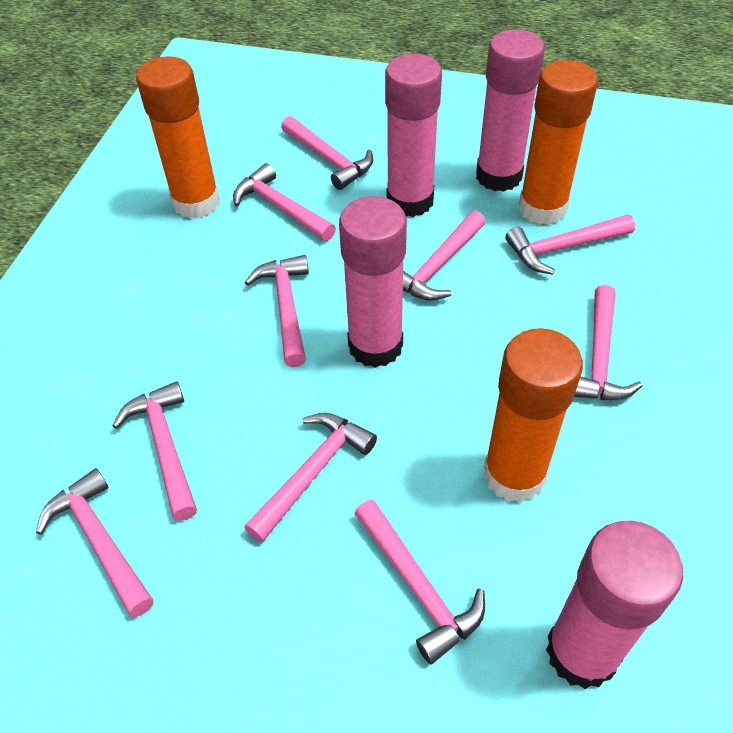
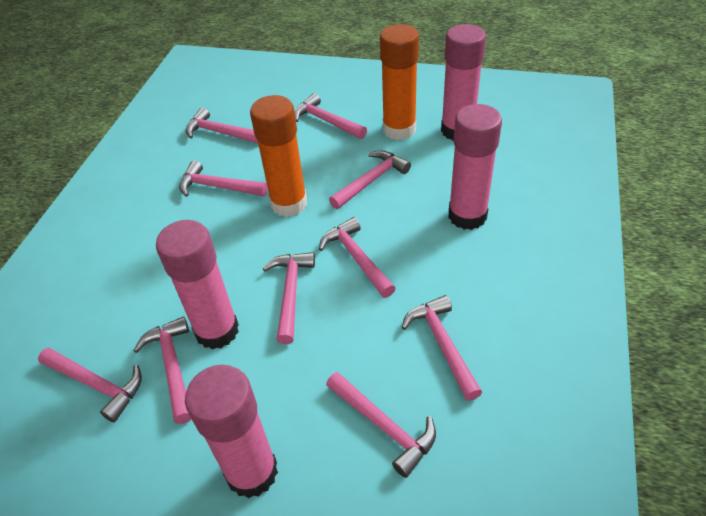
orange glue stick: 3 -> 2

